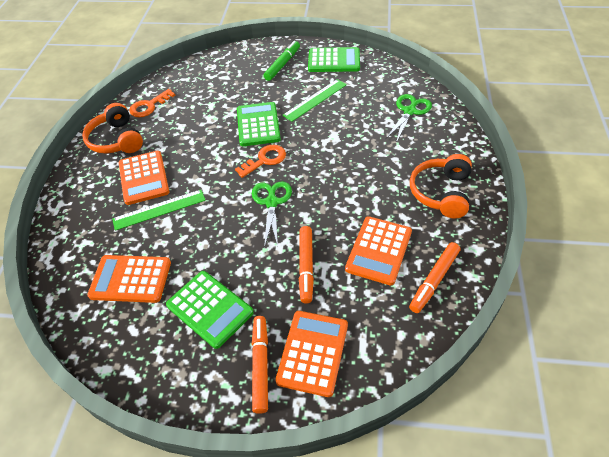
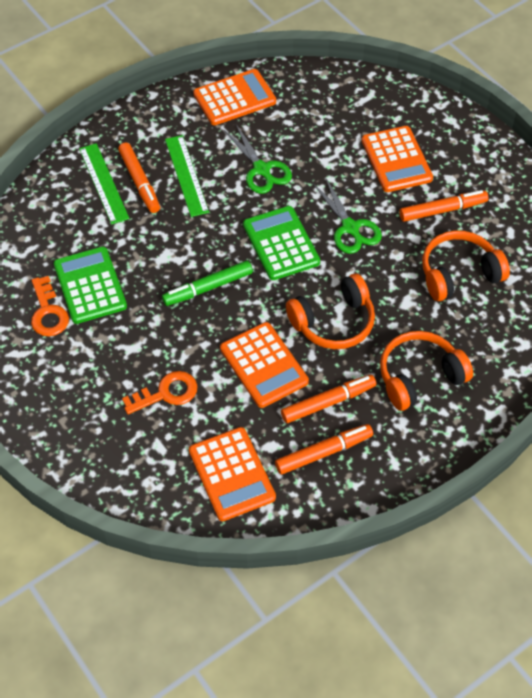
green calculator: 3 -> 2
orange headphones: 2 -> 3
orange marker: 3 -> 4

